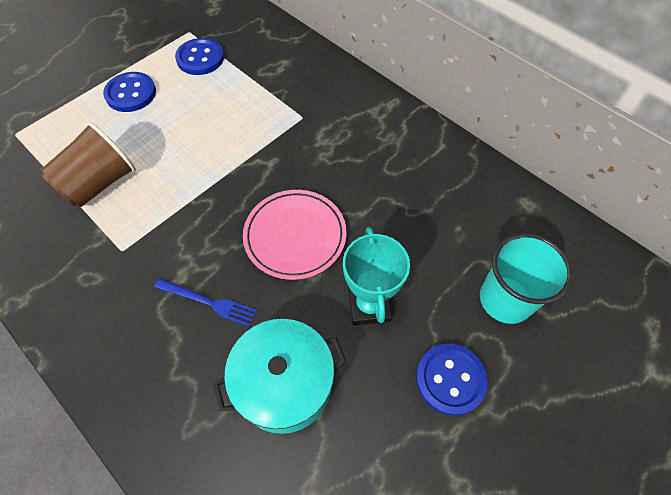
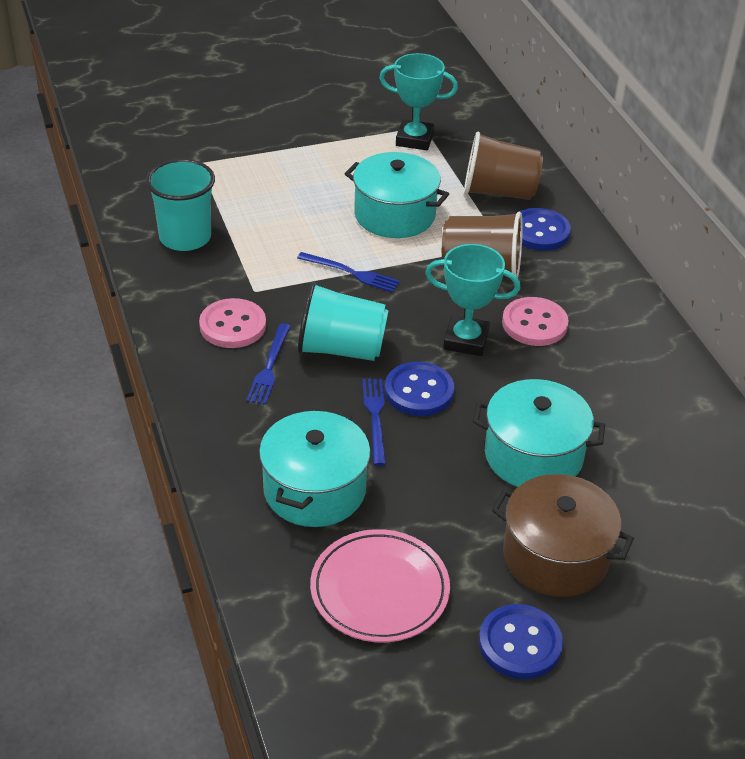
blue fork: 1 -> 3
brown cup: 1 -> 2
brown pot: 0 -> 1
pink button: 0 -> 2
turquoise cup: 1 -> 2
turquoise pot: 1 -> 3
turquoise trophy: 1 -> 2

